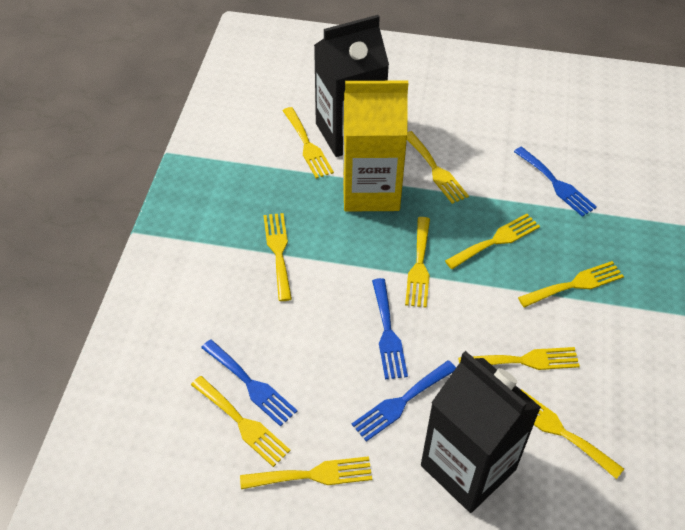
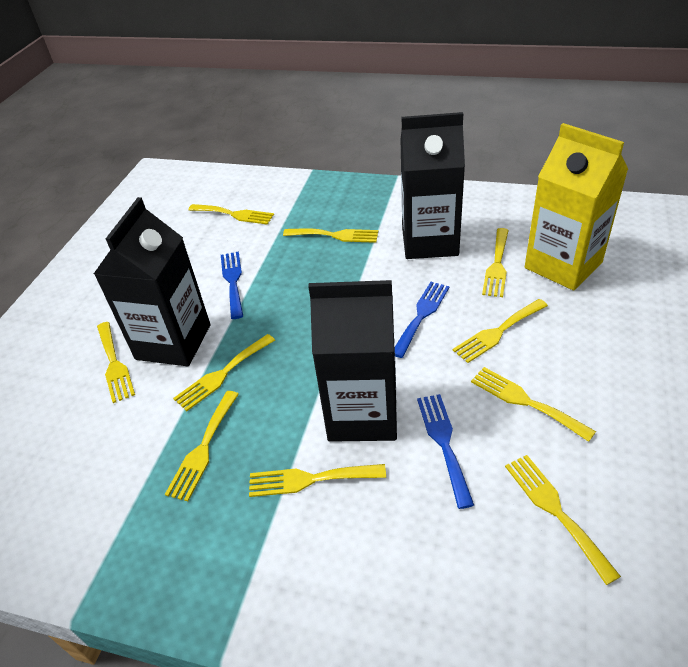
black carton: 2 -> 3
blue fork: 4 -> 3

